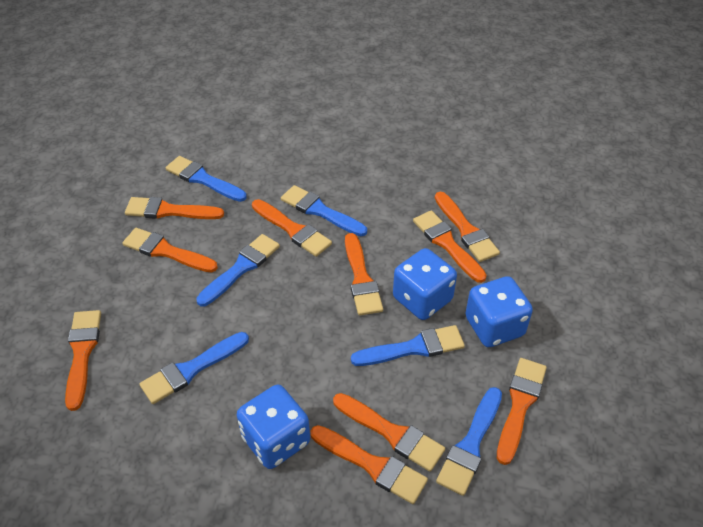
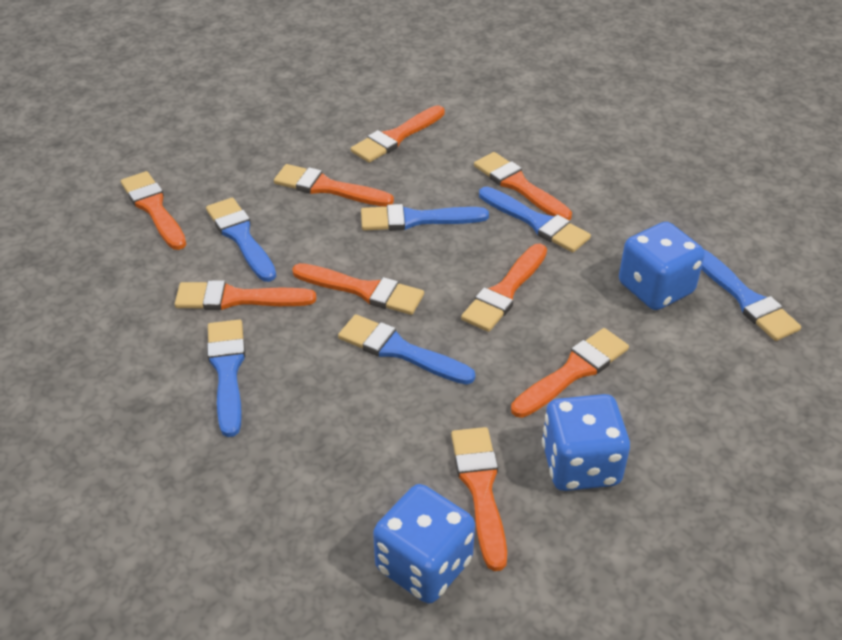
orange brush: 10 -> 9

